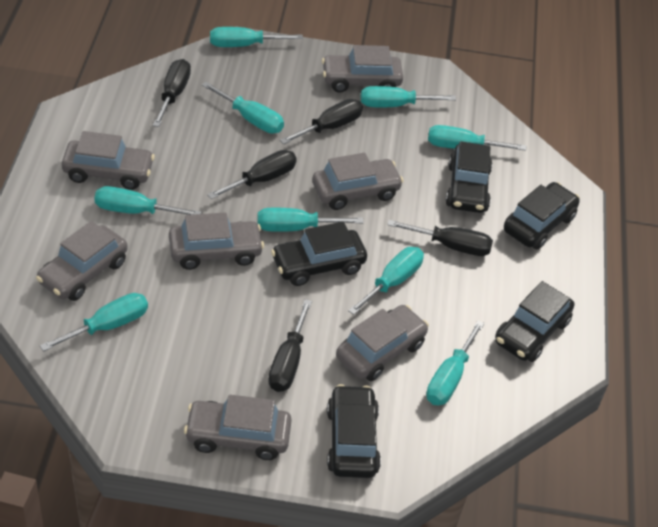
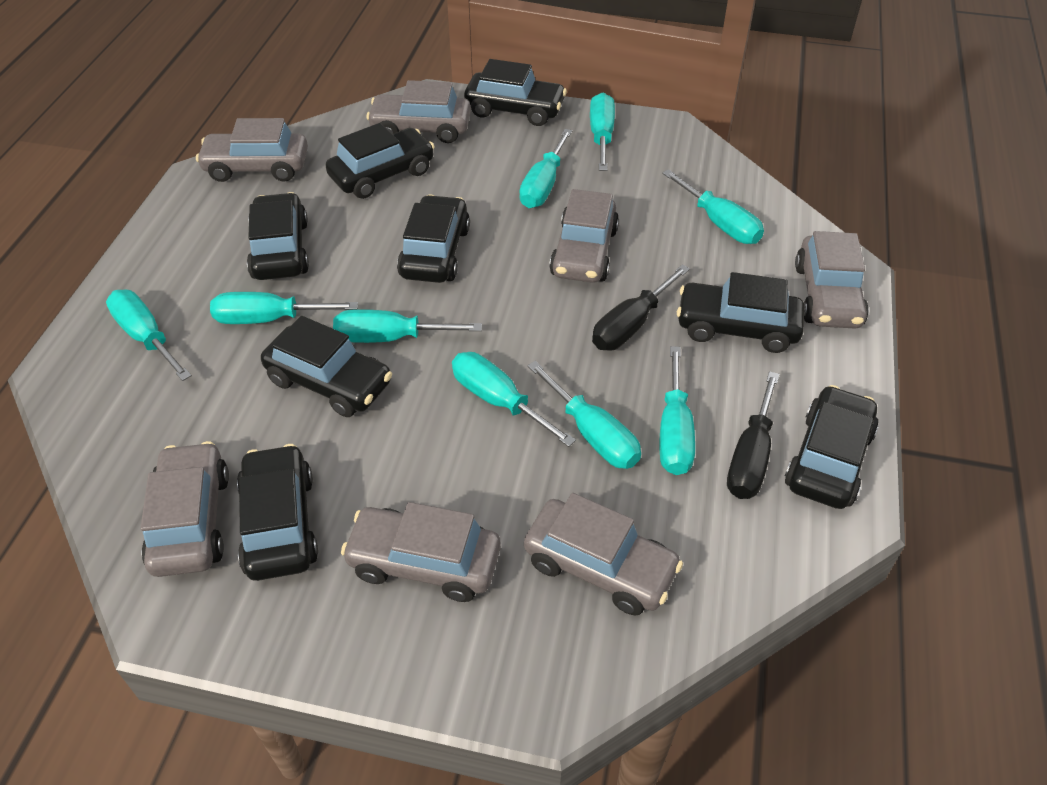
black car: 5 -> 8
black screwdriver: 5 -> 2

